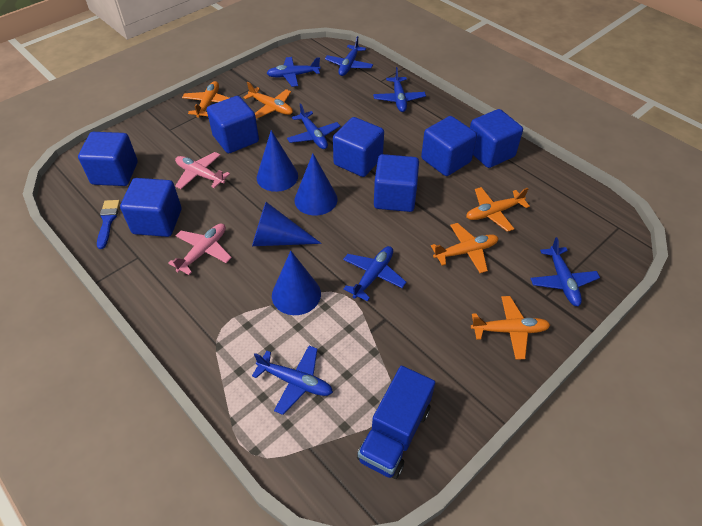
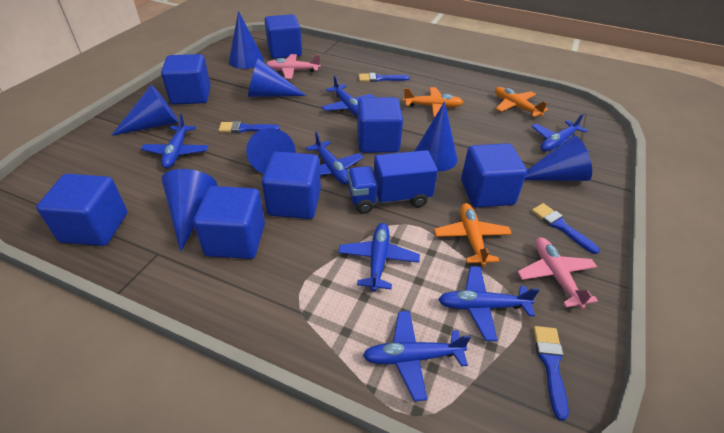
blue brush: 1 -> 4
blue cone: 4 -> 7
orange plane: 5 -> 3

